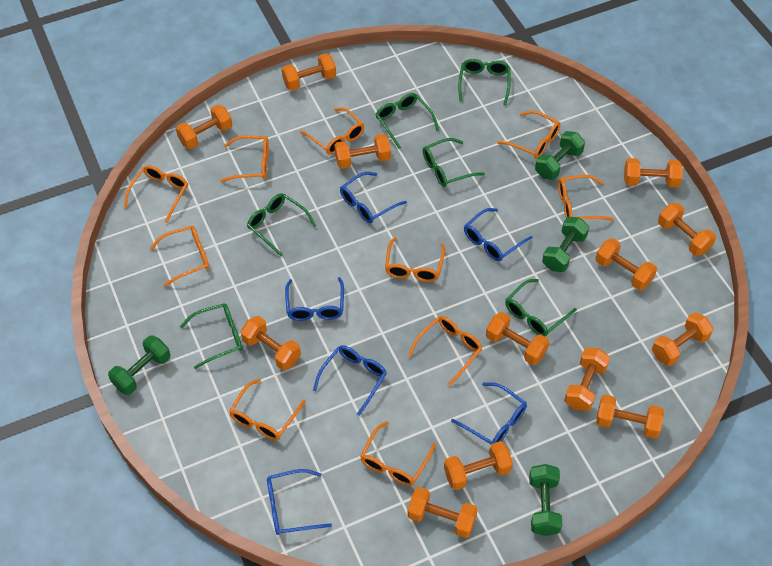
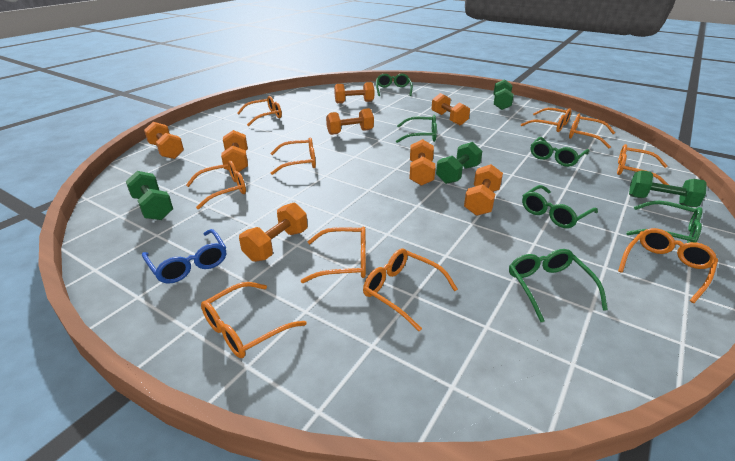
blue glasses: 6 -> 1
orange dumbbell: 13 -> 8

